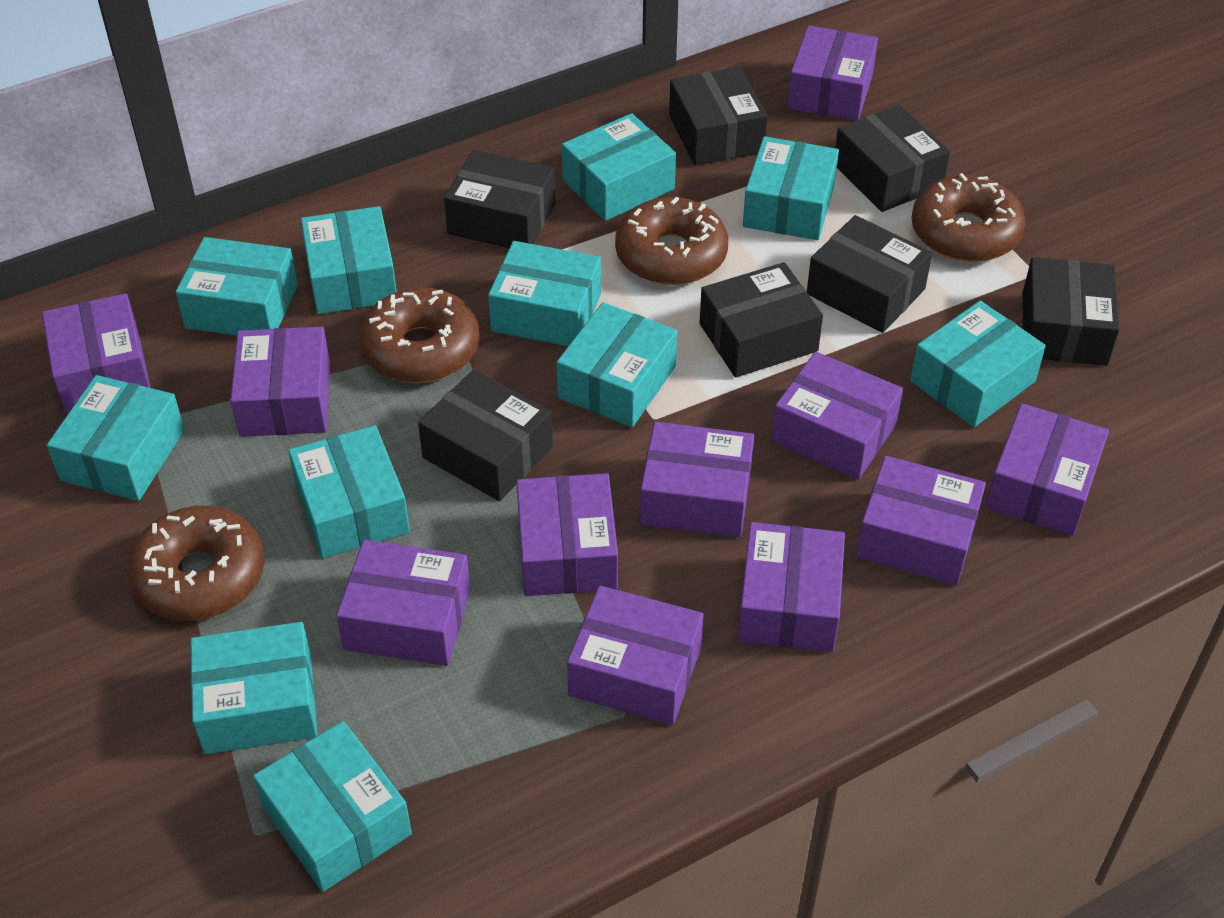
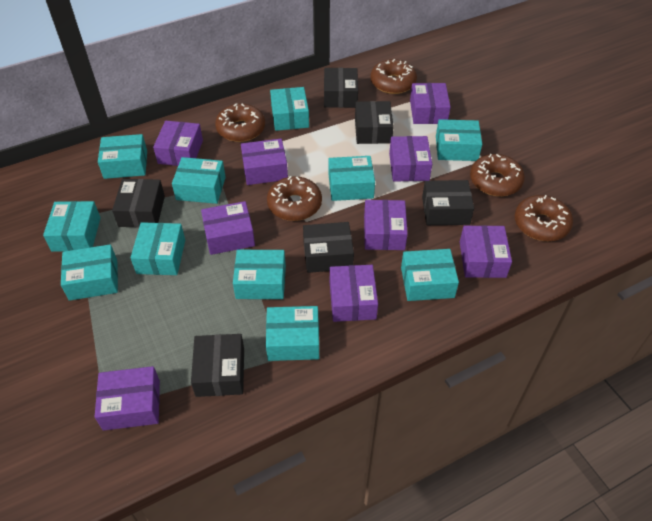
black box: 7 -> 6
brown donut: 4 -> 5
purple box: 11 -> 9

